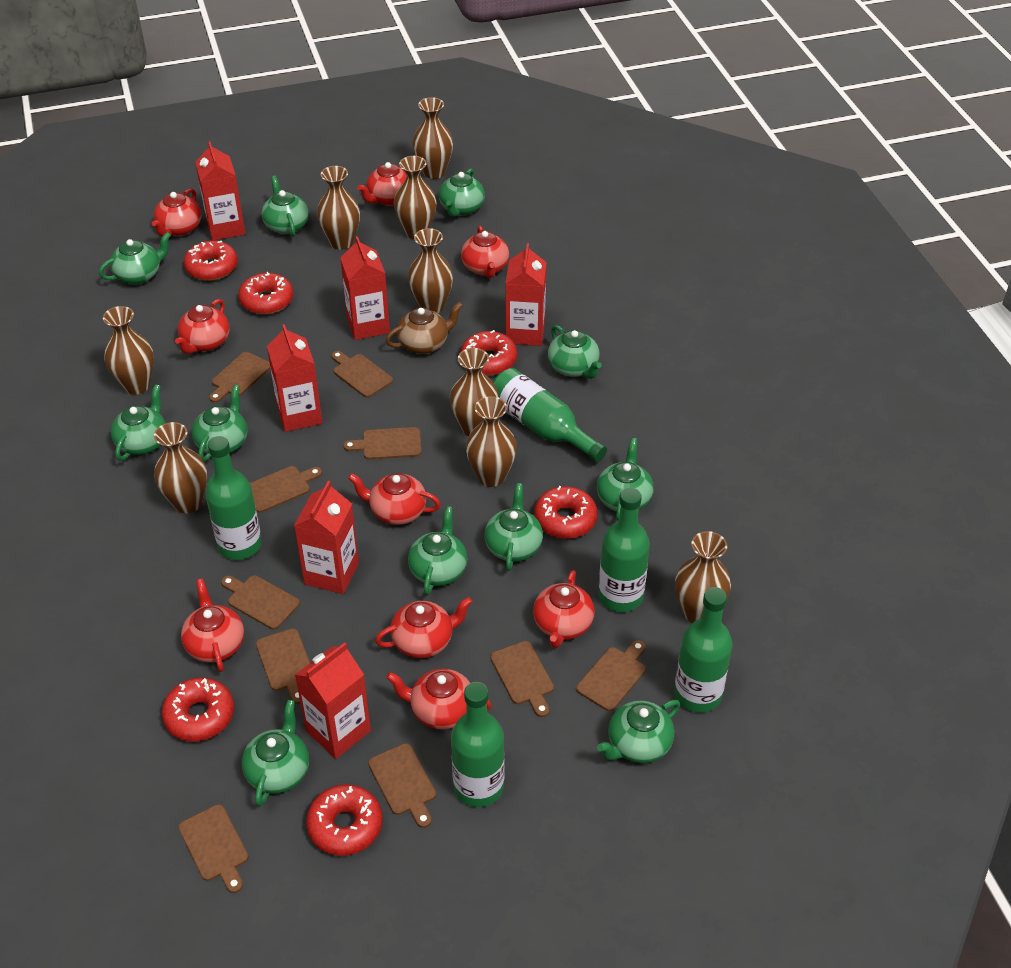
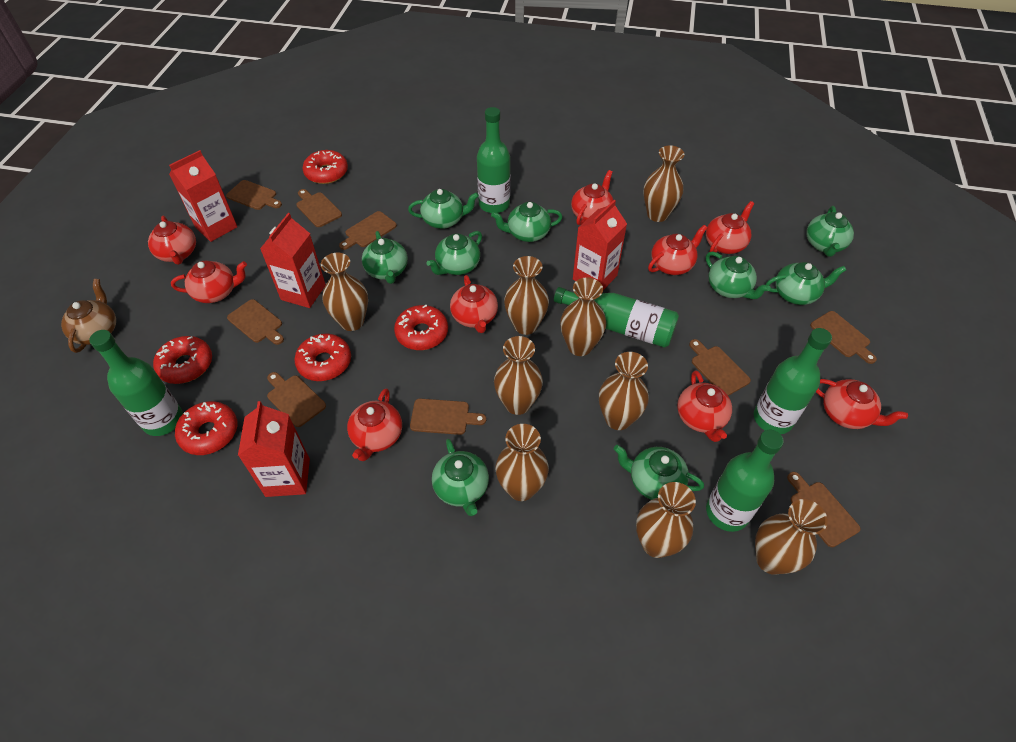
brown cutting board: 10 -> 9
green teapot: 11 -> 9
red carton: 6 -> 4
red donut: 6 -> 5

